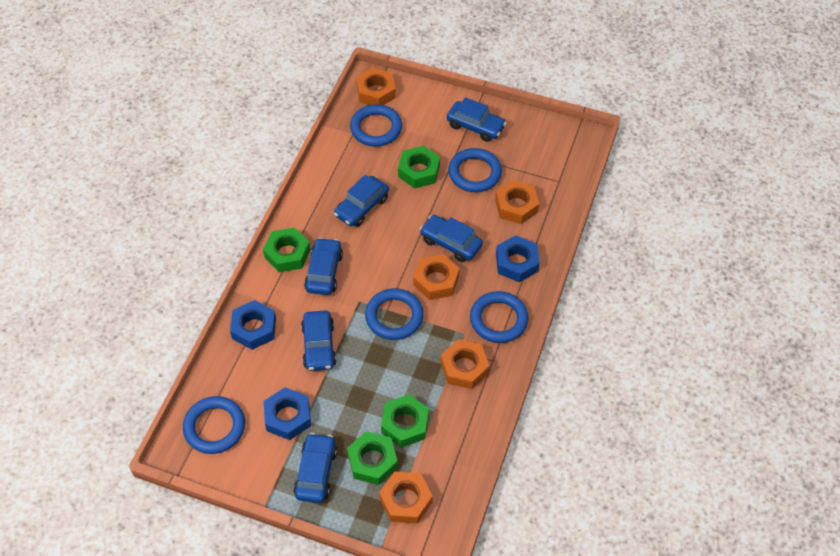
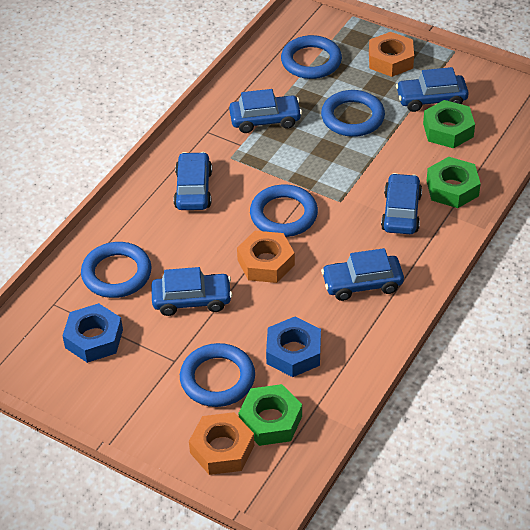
blue nut: 3 -> 2
green nut: 4 -> 3
orange nut: 5 -> 3

